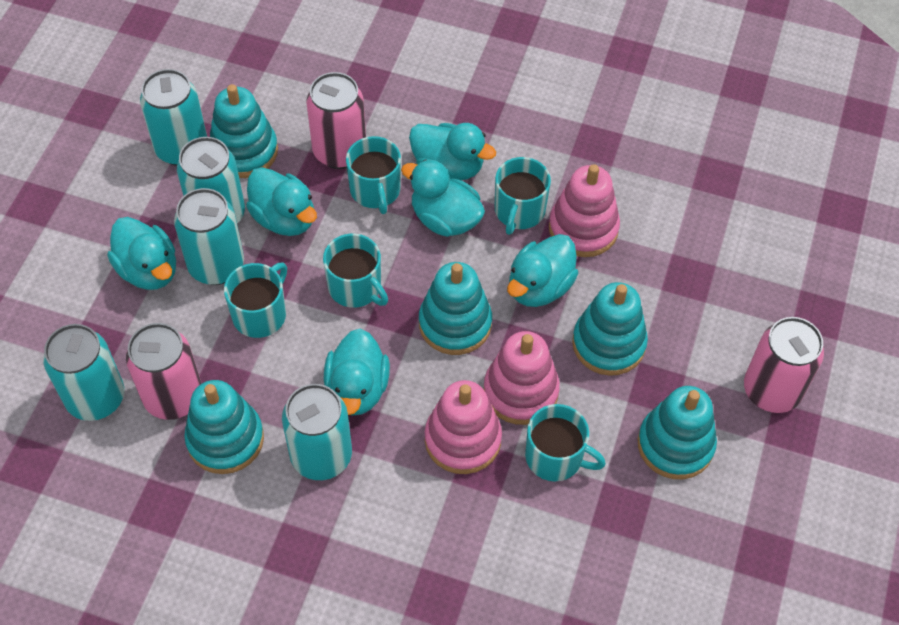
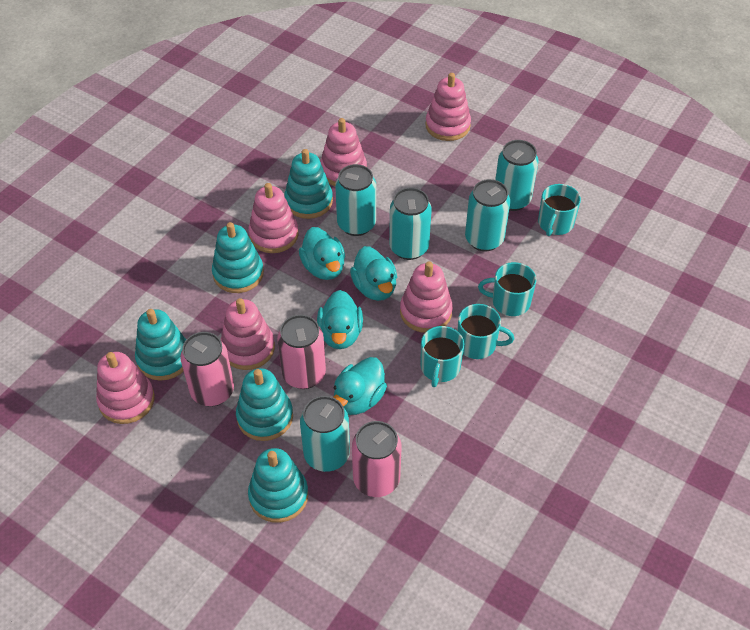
pink stacking toy: 3 -> 6
turquoise duck: 6 -> 4
turquoise mug: 5 -> 4

